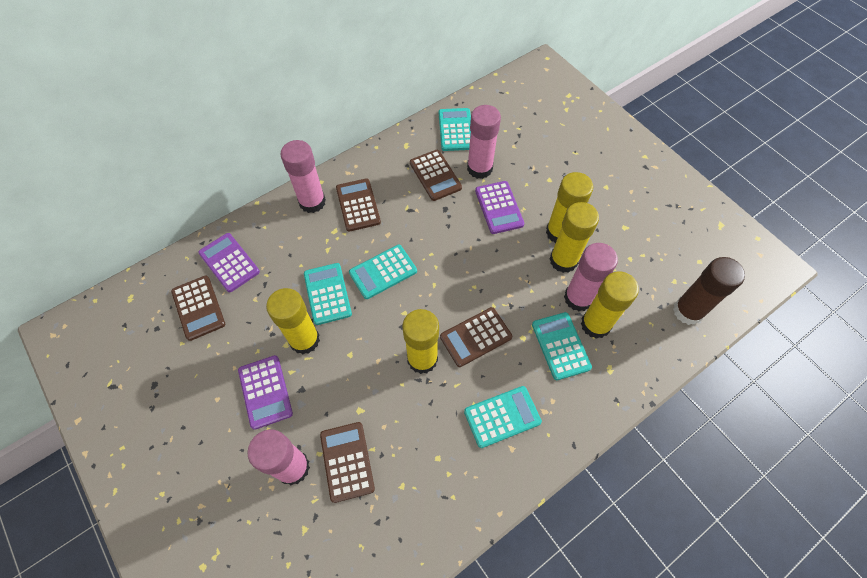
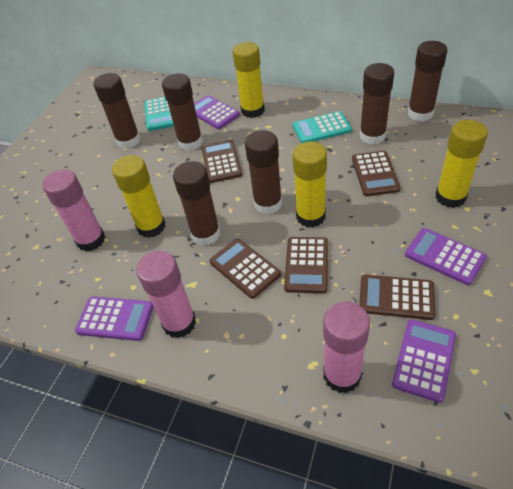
brown glue stick: 1 -> 6
pink glue stick: 4 -> 3
purple calculator: 3 -> 4
turquoise calculator: 5 -> 2
yellow glue stick: 5 -> 4

